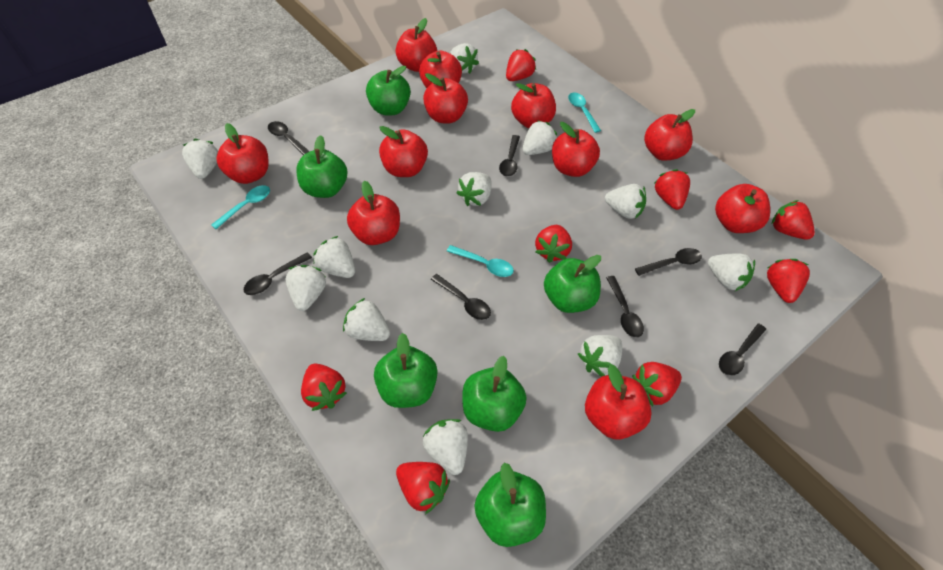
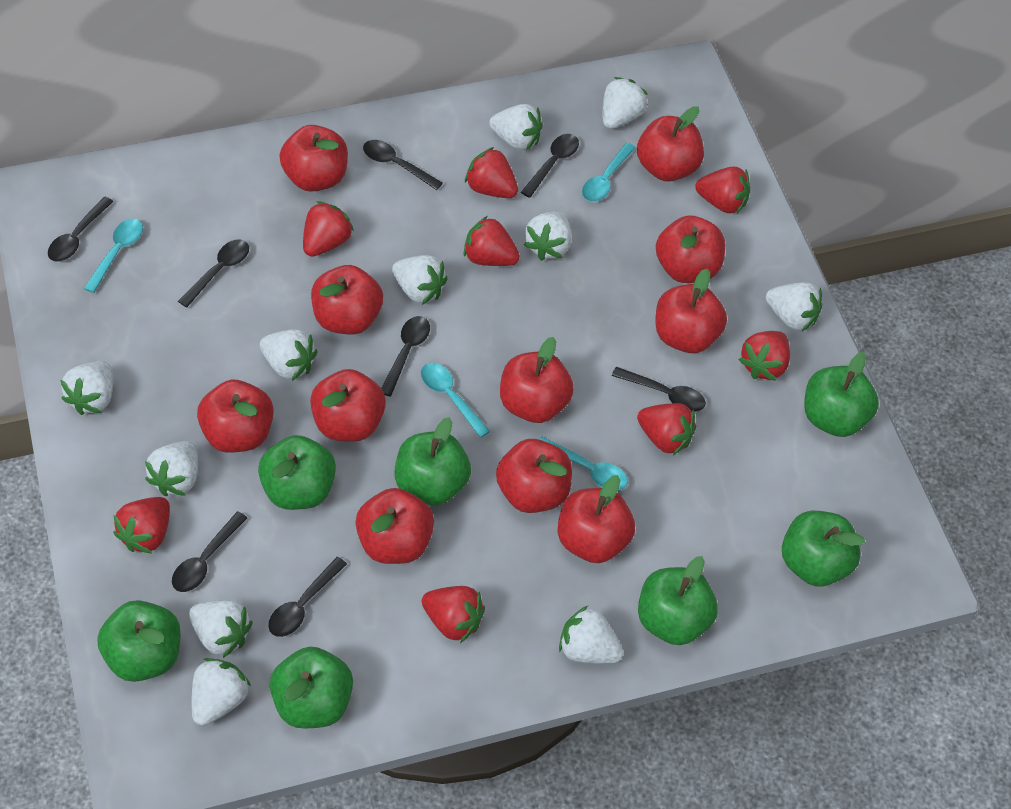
black spoon: 7 -> 8
green apple: 6 -> 7
turquoise spoon: 3 -> 4

